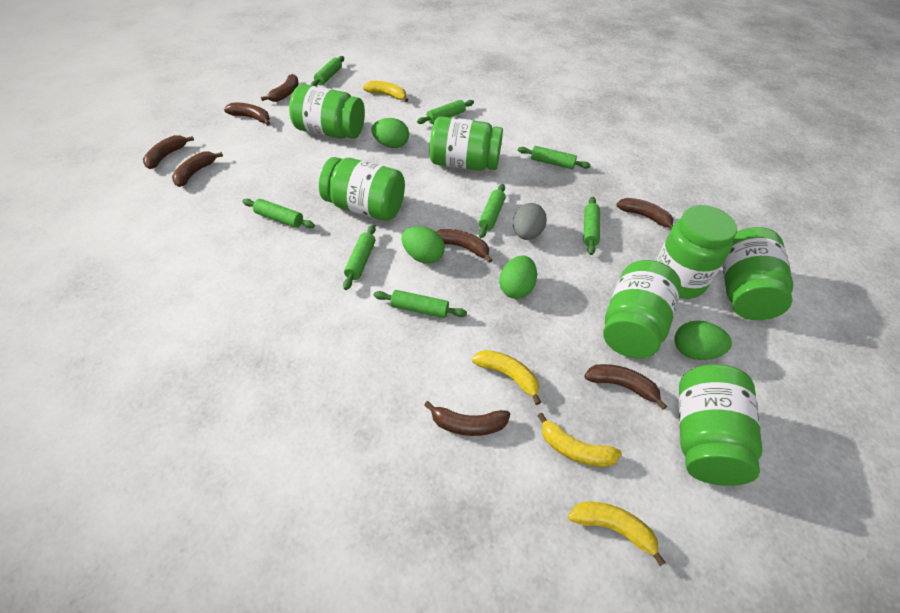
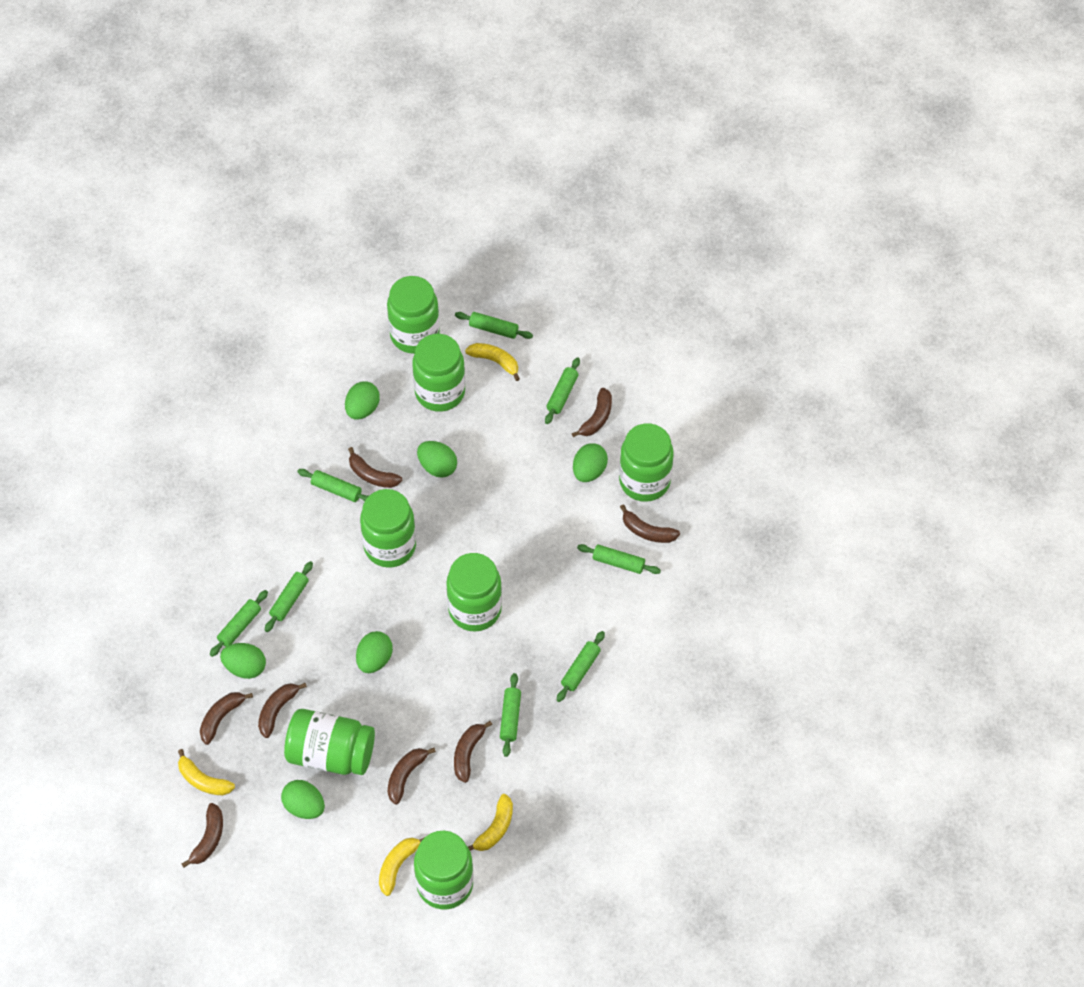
green egg: 4 -> 6
grey egg: 1 -> 0

